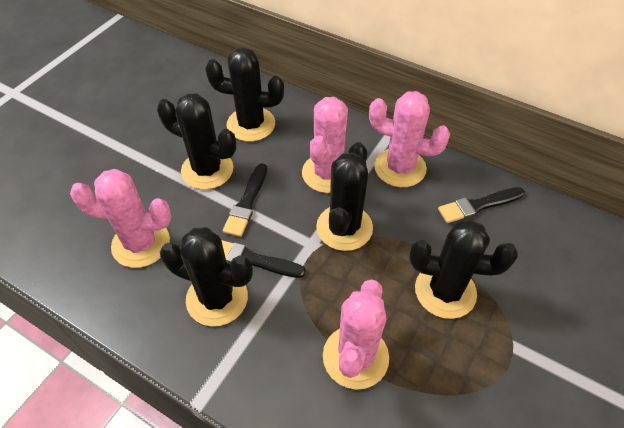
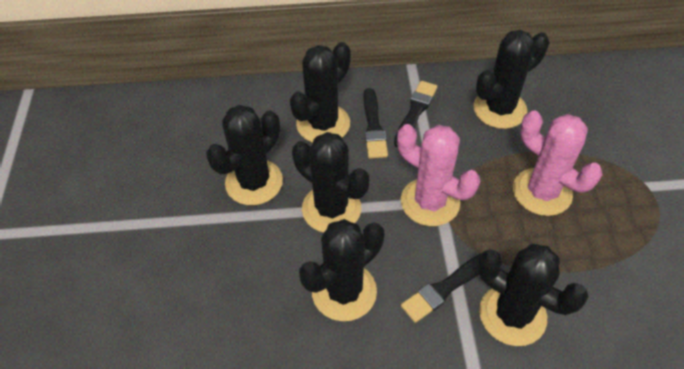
black cactus: 5 -> 6
pink cactus: 4 -> 2

